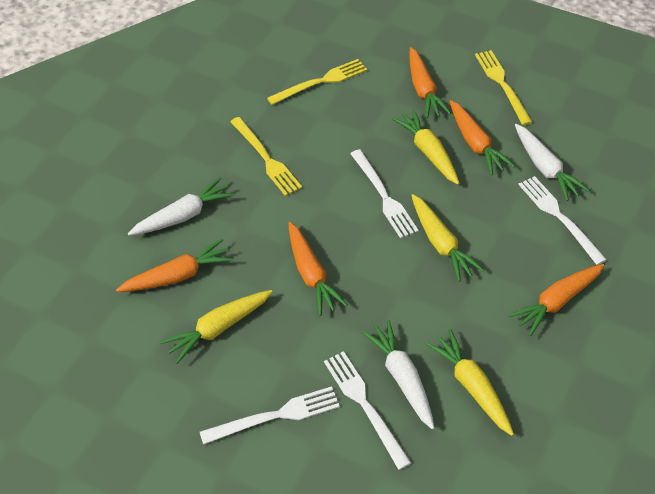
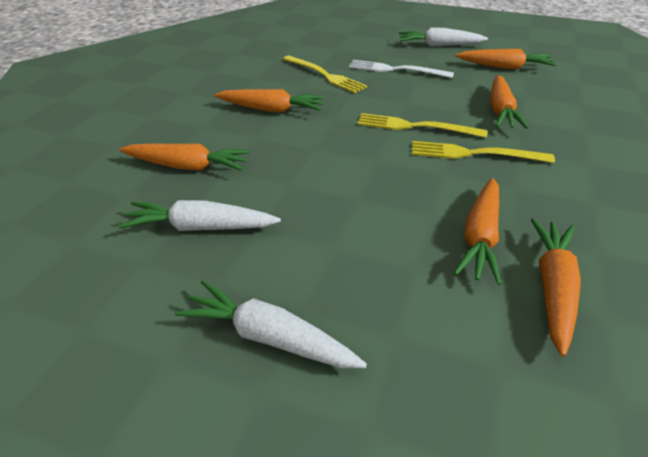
orange carrot: 5 -> 6
white fork: 4 -> 1
yellow carrot: 4 -> 0

